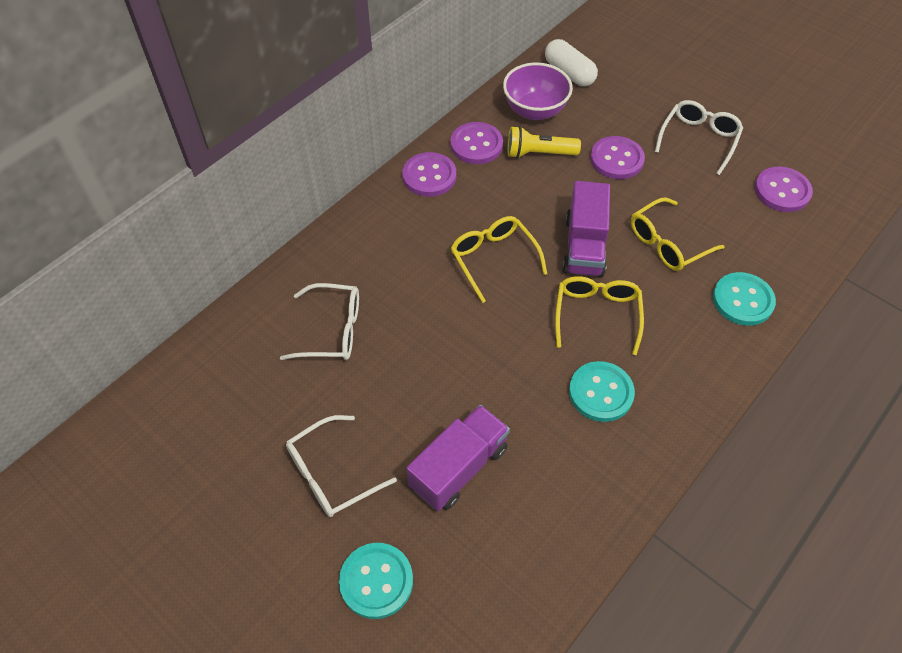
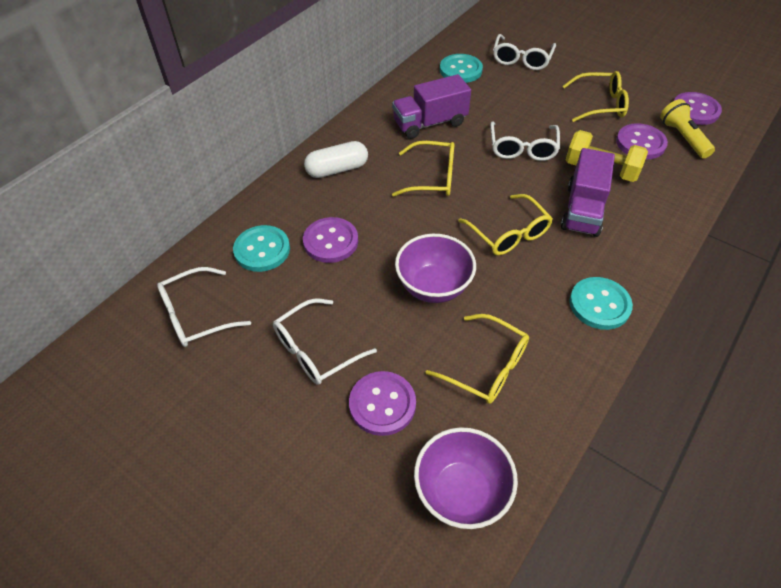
purple bowl: 1 -> 2
white glasses: 3 -> 4
yellow dumbbell: 0 -> 1
yellow glasses: 3 -> 4

